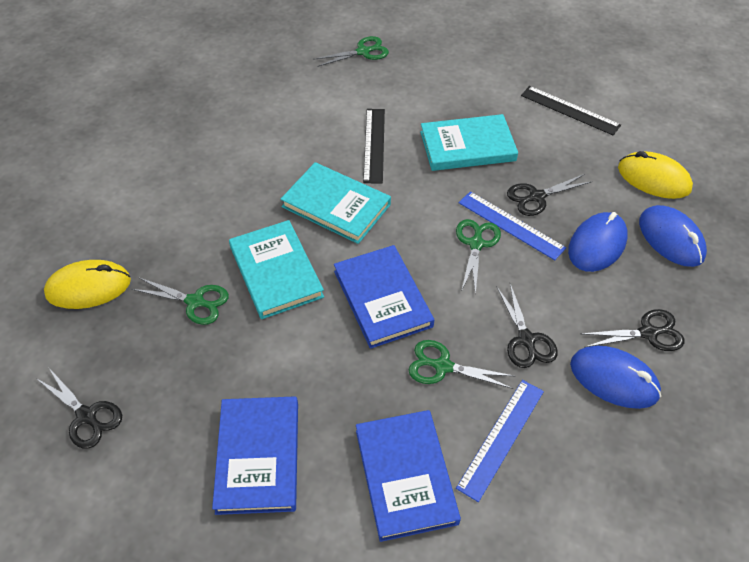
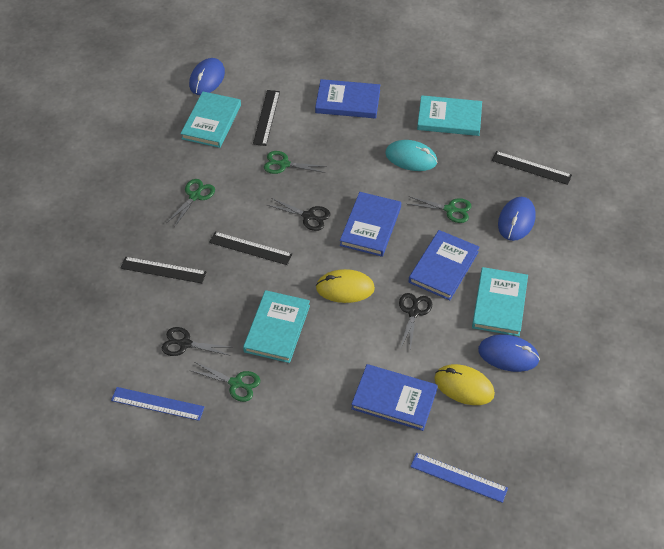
black ruler: 2 -> 4
black scissors: 4 -> 3
blue book: 3 -> 4
turquoise book: 3 -> 4
turquoise mouse: 0 -> 1

